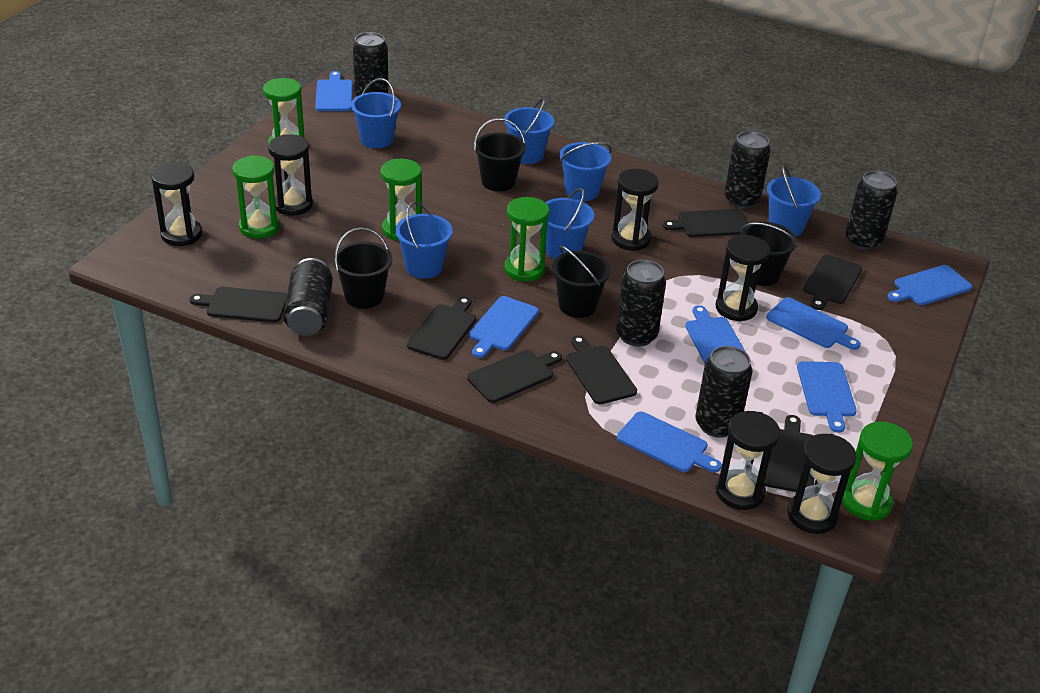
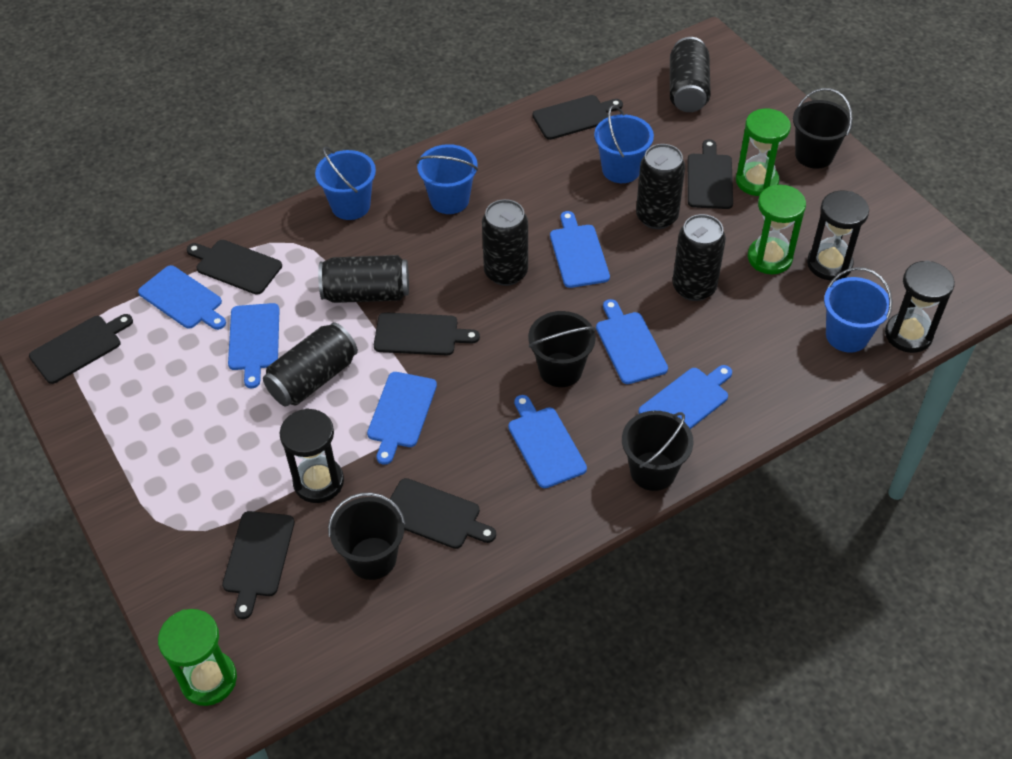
black hourglass: 6 -> 3
blue bucket: 6 -> 4
green hourglass: 5 -> 3

